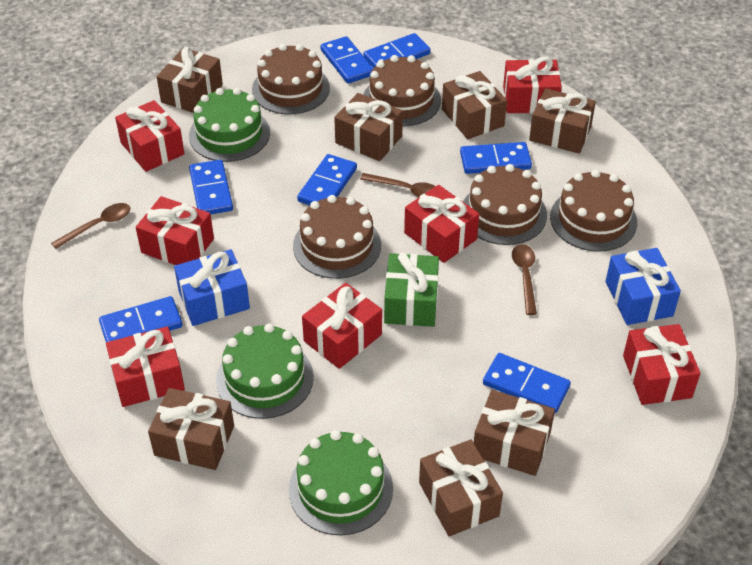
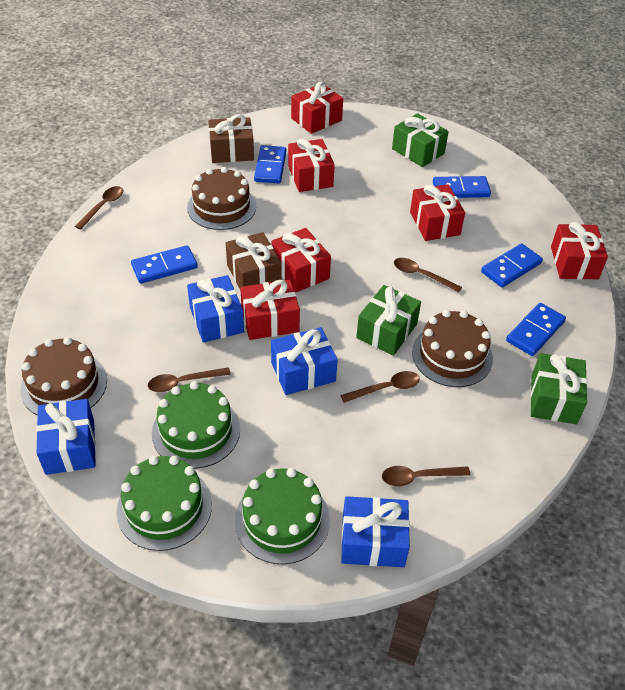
blue domino: 7 -> 5
blue gift: 2 -> 4
brown cake: 5 -> 3
brown gift: 7 -> 2
brown spoon: 3 -> 5
green gift: 1 -> 3
red gift: 7 -> 6

